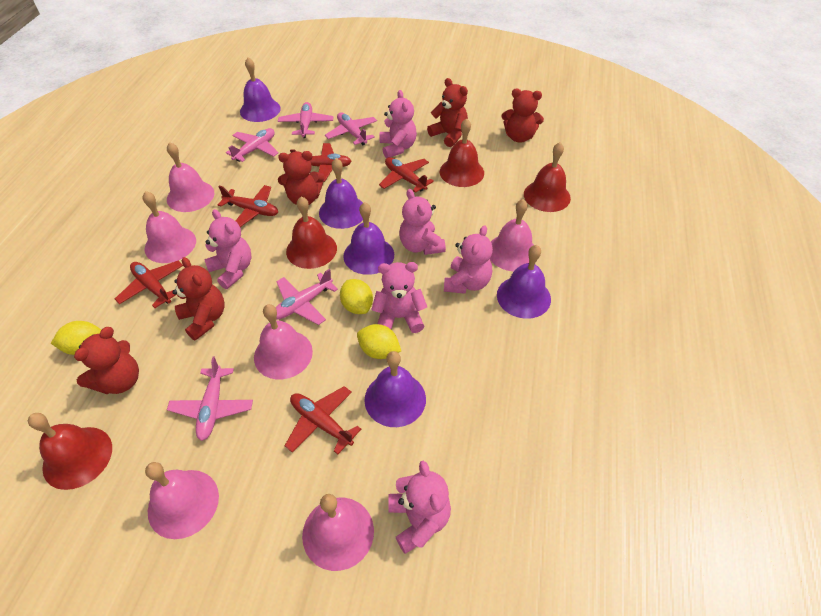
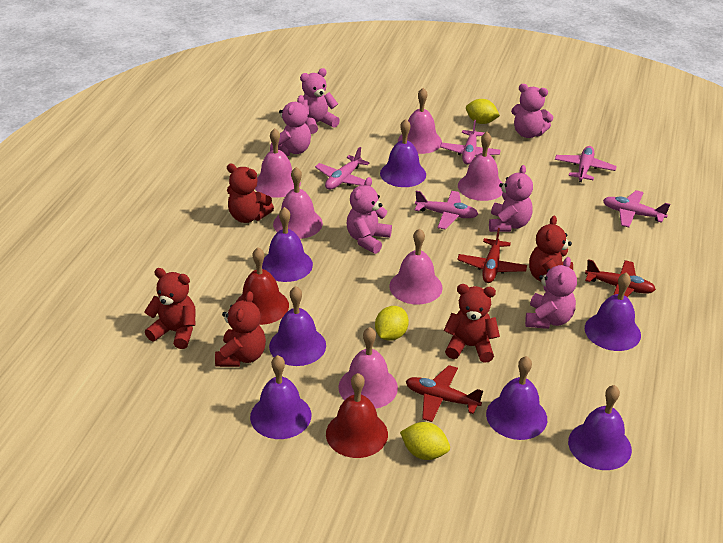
purple bell: 5 -> 7
red bell: 4 -> 2
red plane: 5 -> 3

